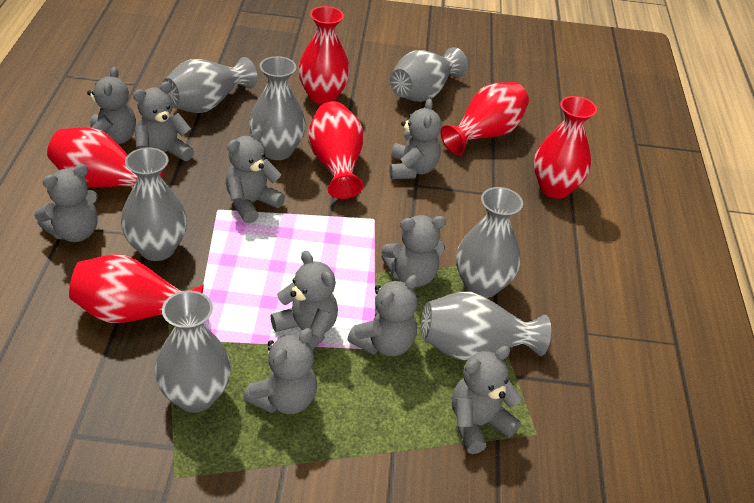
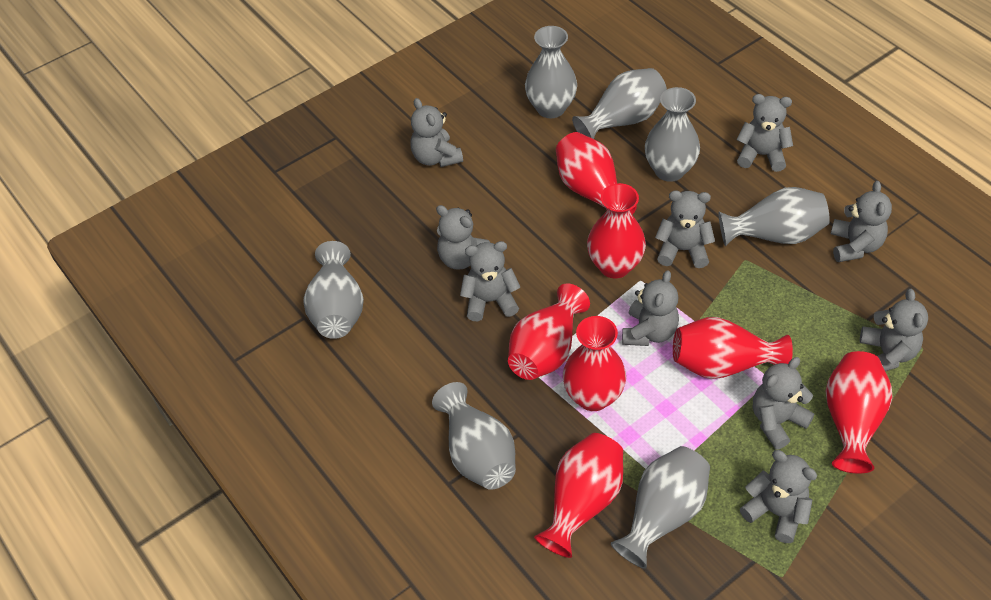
red vase: 6 -> 7

